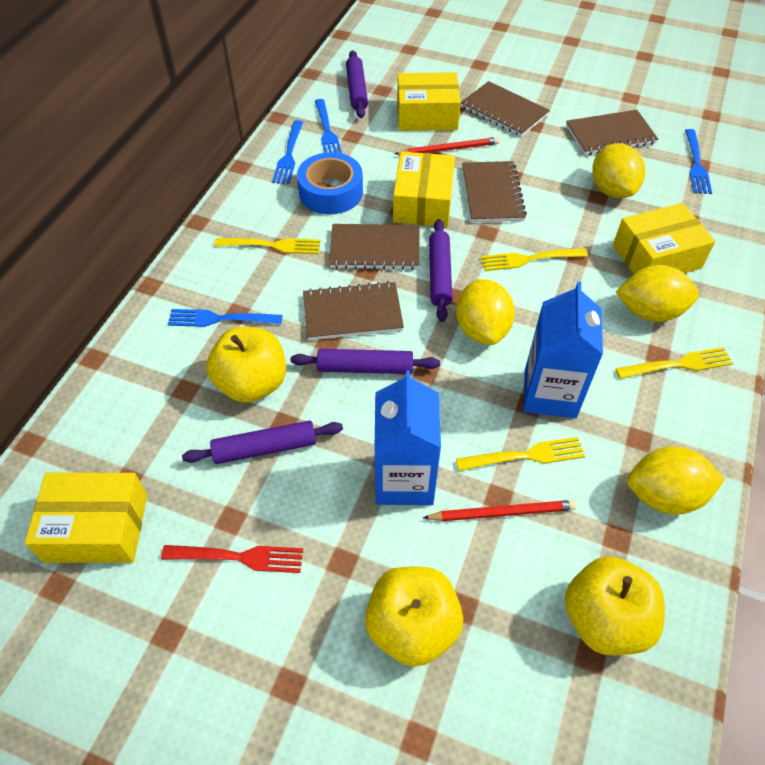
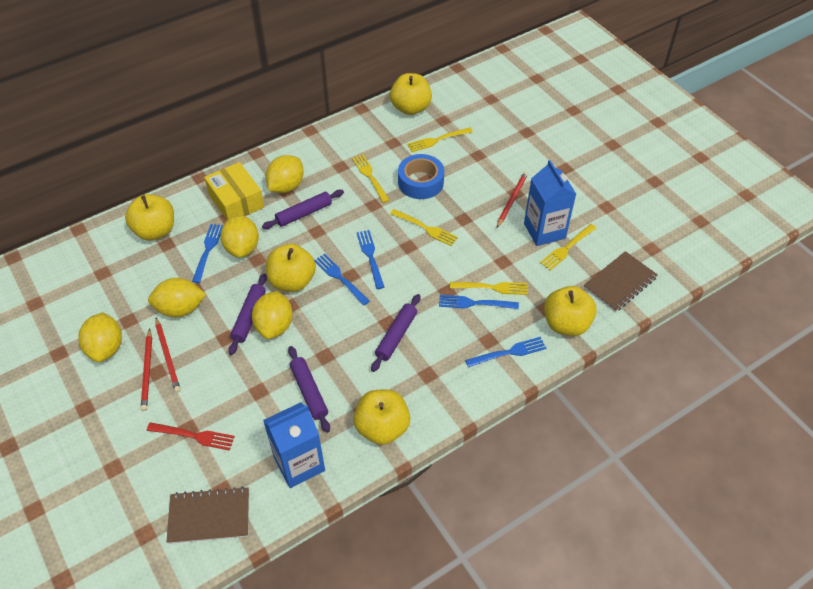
blue fork: 4 -> 5
brown notebook: 5 -> 2
red pencil: 2 -> 3
yellow apple: 3 -> 5
yellow box: 4 -> 1
yellow fork: 4 -> 5
yellow lemon: 4 -> 5

